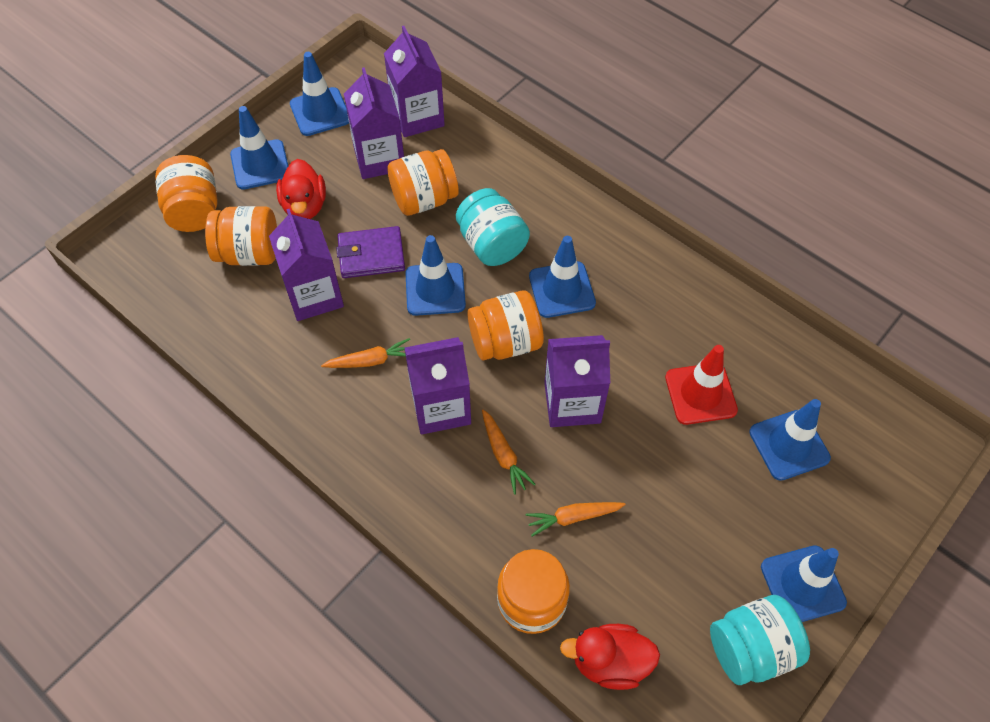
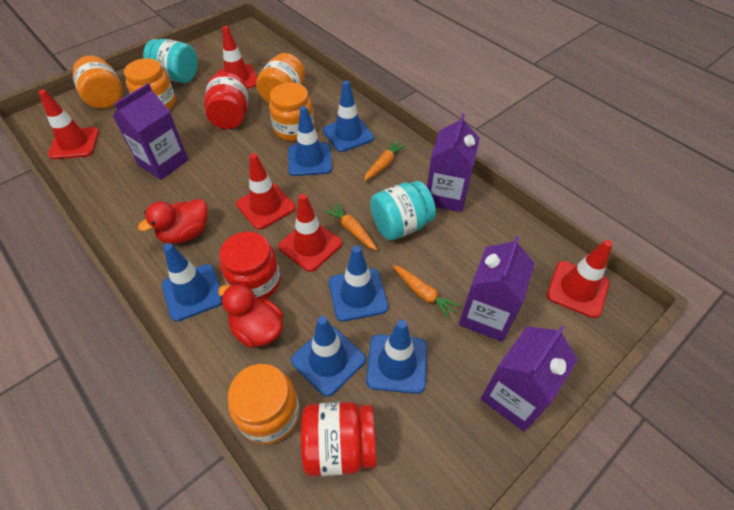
purple carton: 5 -> 4
purple wallet: 1 -> 0
red jar: 0 -> 3
red traffic cone: 1 -> 5

